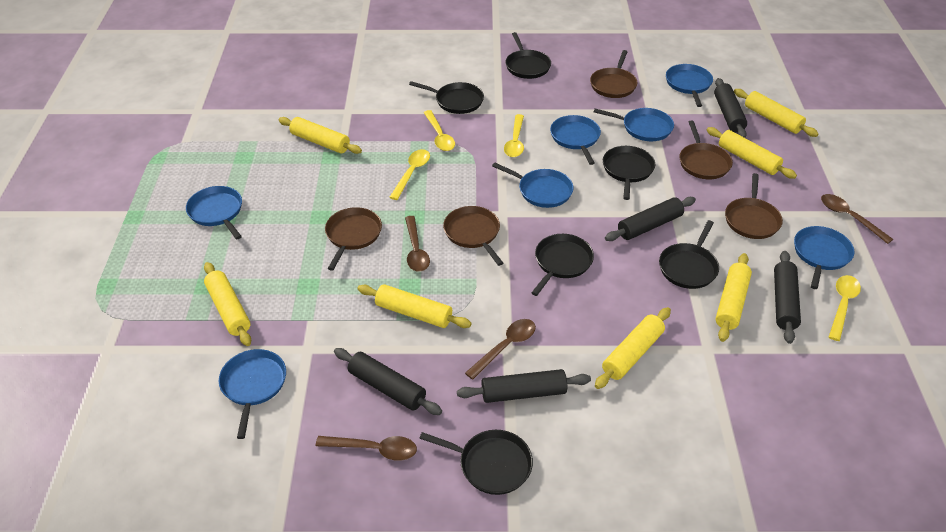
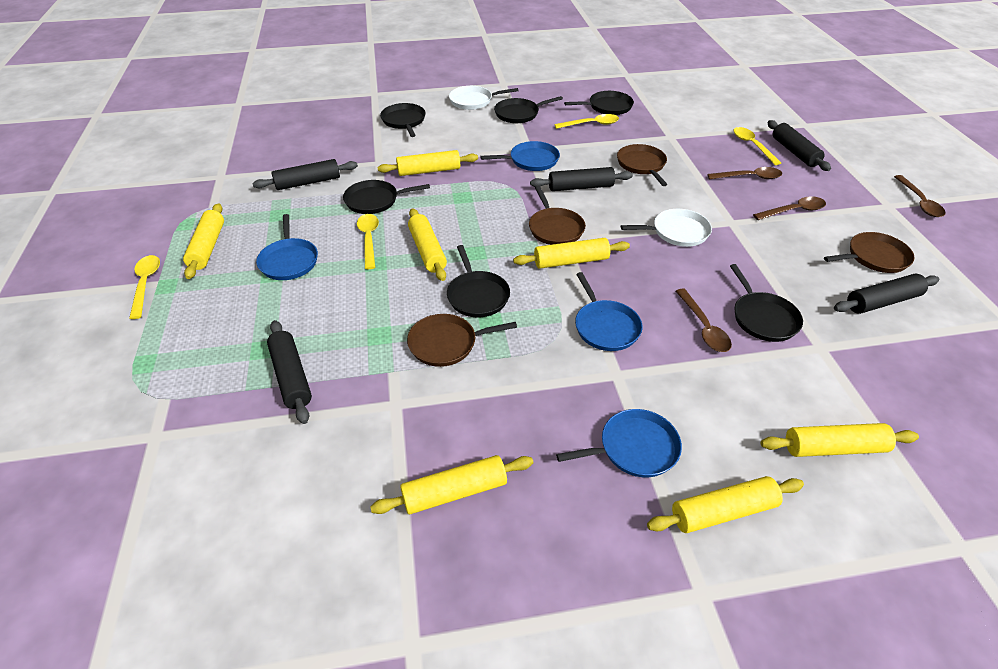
blue pan: 7 -> 4
brown pan: 5 -> 4
white pan: 0 -> 2

